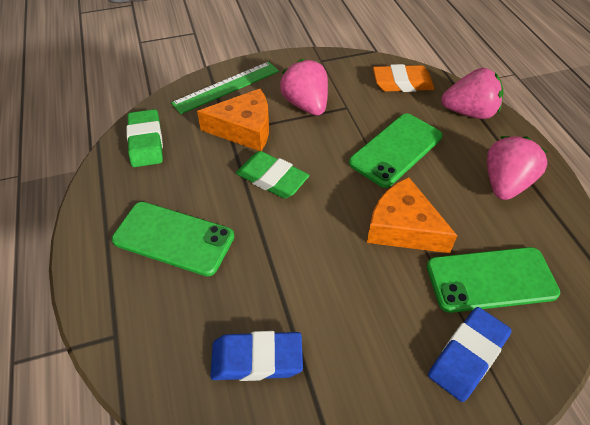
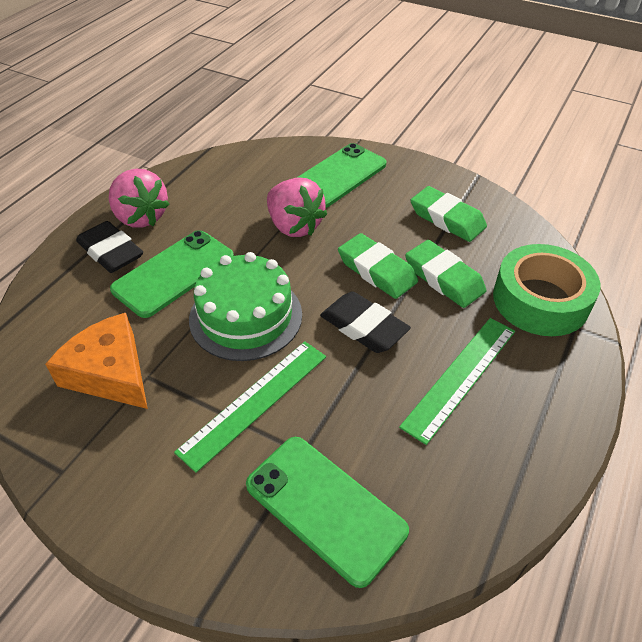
black eraser: 0 -> 2
blue eraser: 2 -> 0
green cake: 0 -> 1
green eraser: 2 -> 3
green ruler: 1 -> 2
green tape: 0 -> 1
orange cheese: 2 -> 1
orange eraser: 1 -> 0
pink strawberry: 3 -> 2

